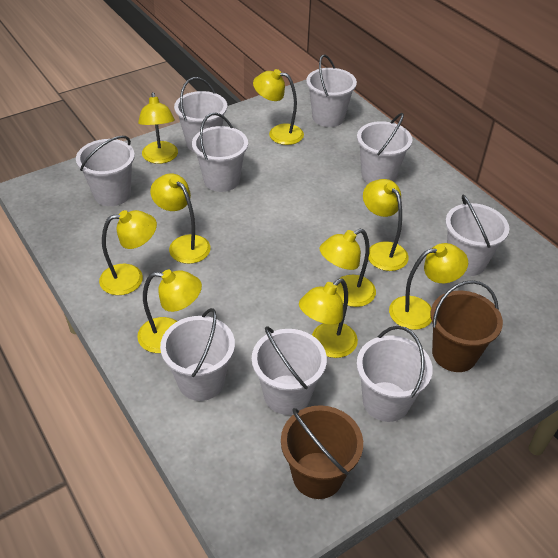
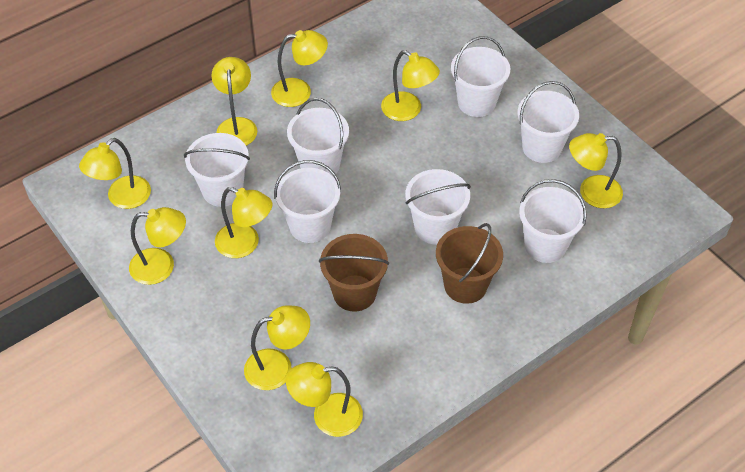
white bucket: 9 -> 7

